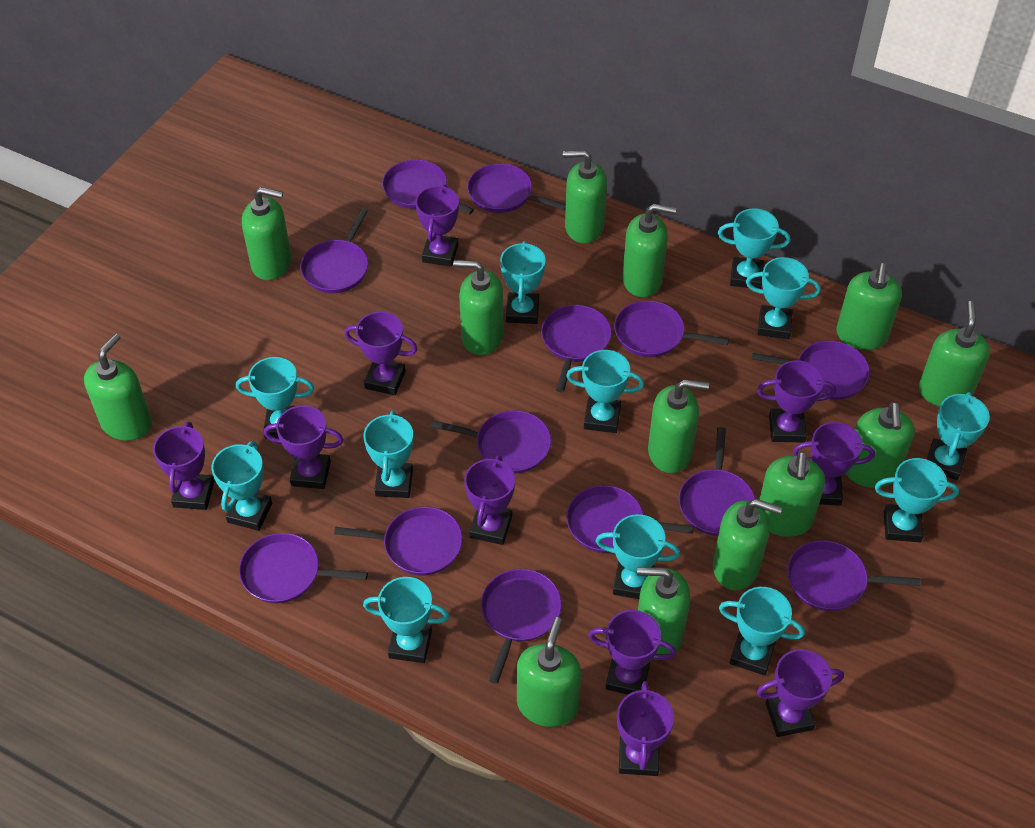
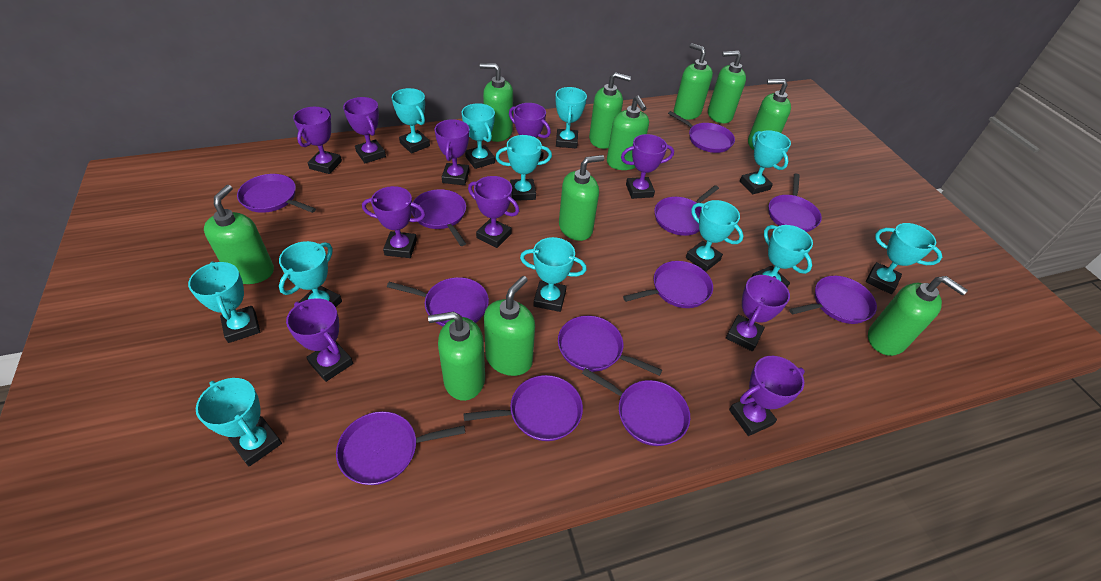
green soap dispenser: 13 -> 11
purple pan: 13 -> 12

